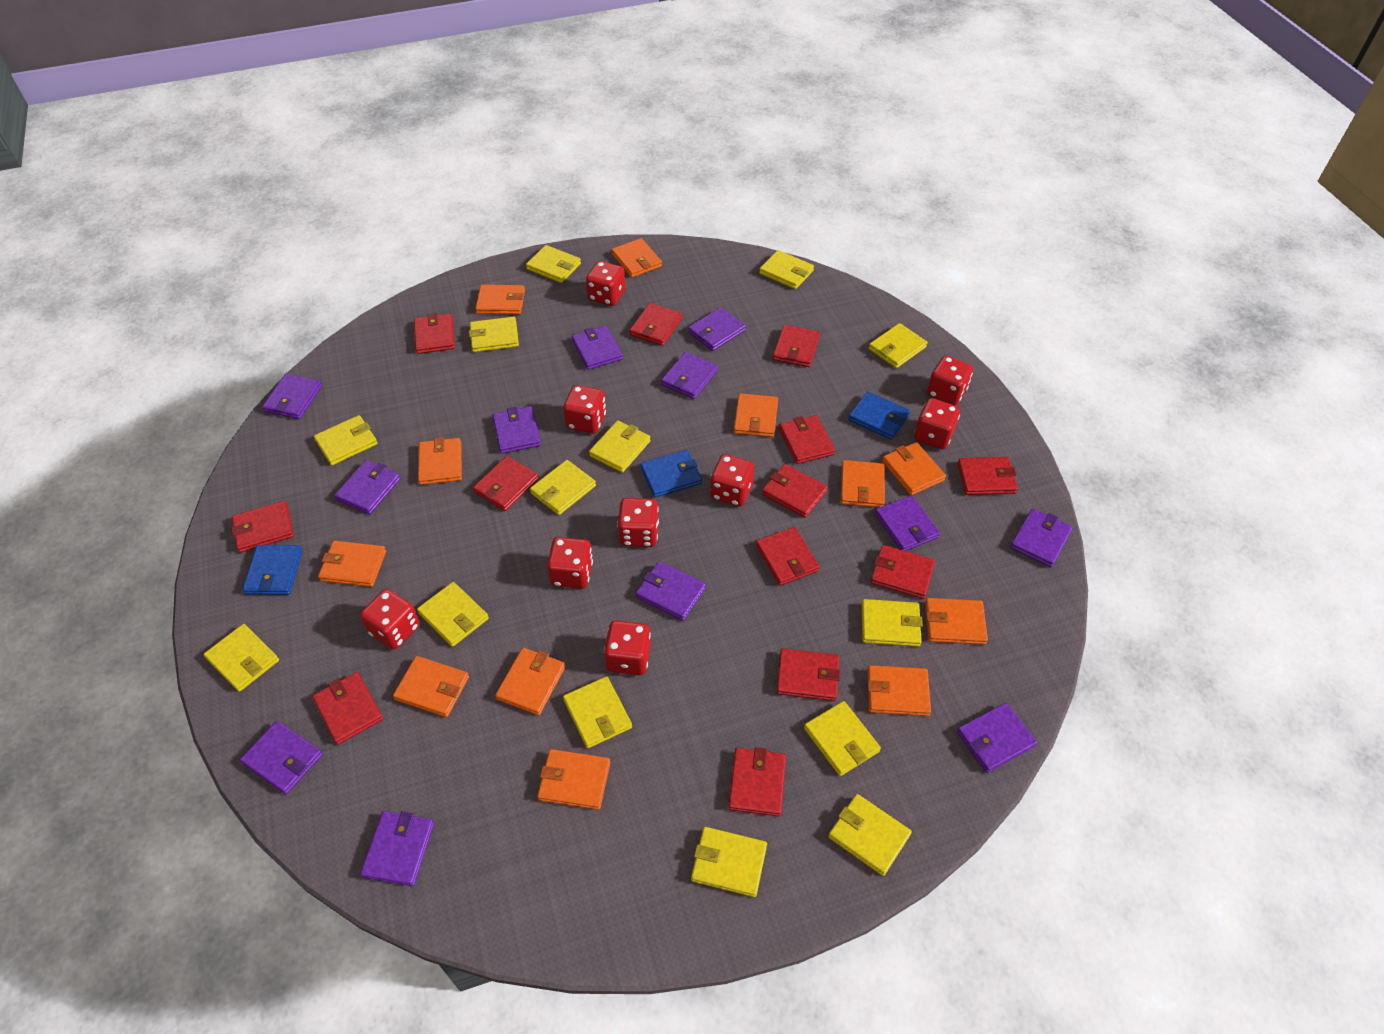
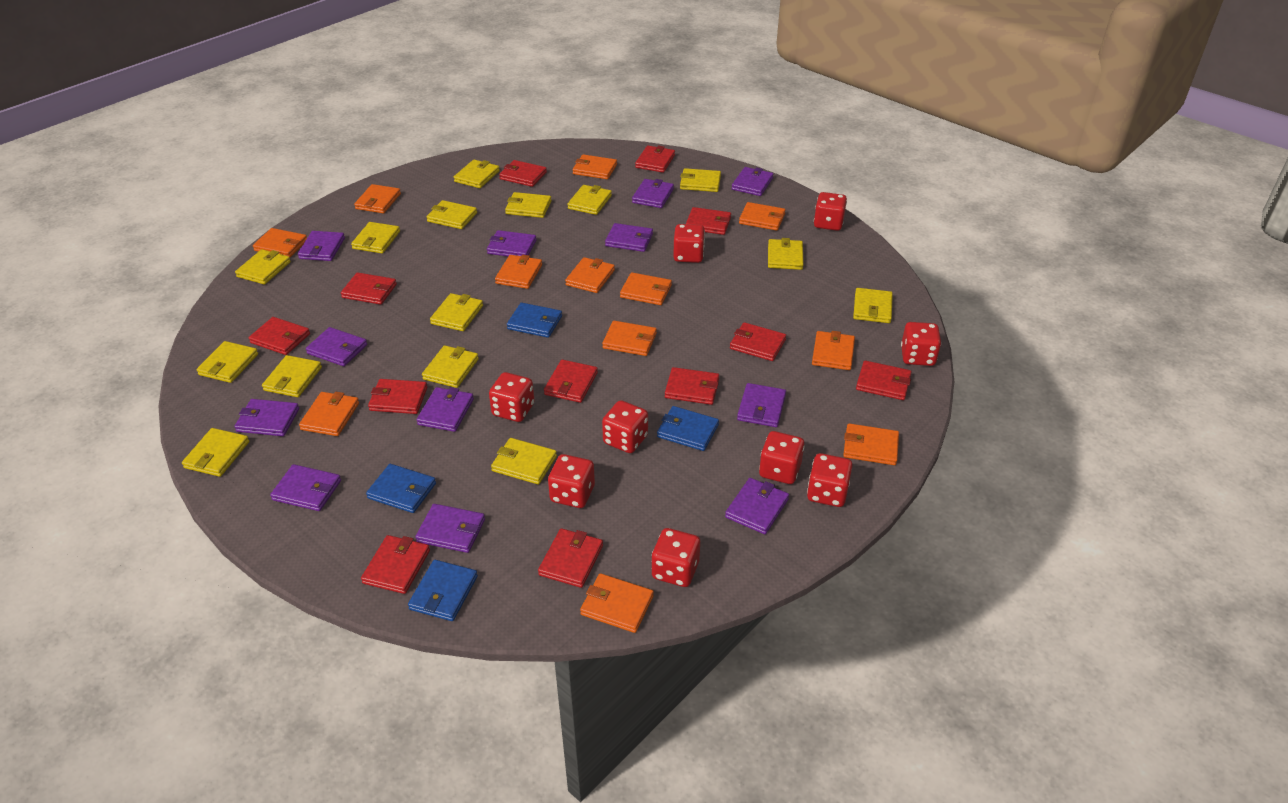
blue wallet: 3 -> 4
red wallet: 13 -> 12
yellow wallet: 14 -> 15

